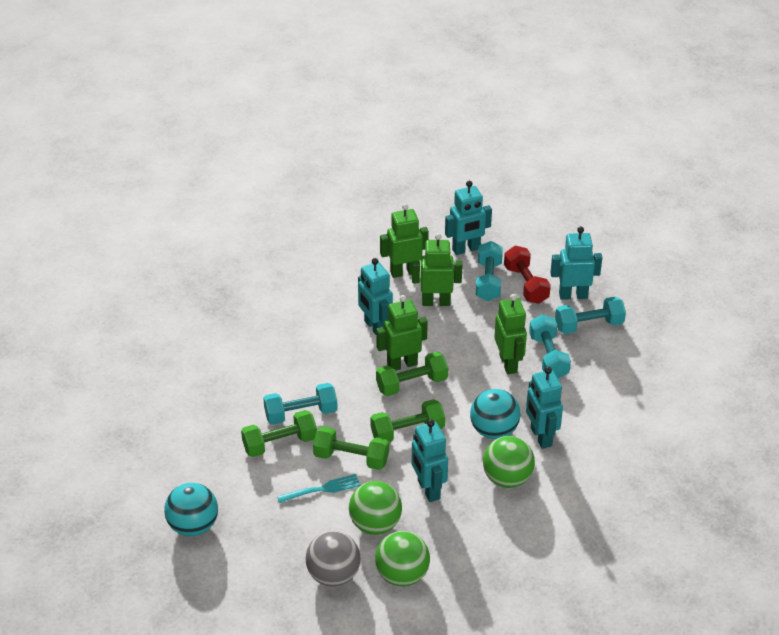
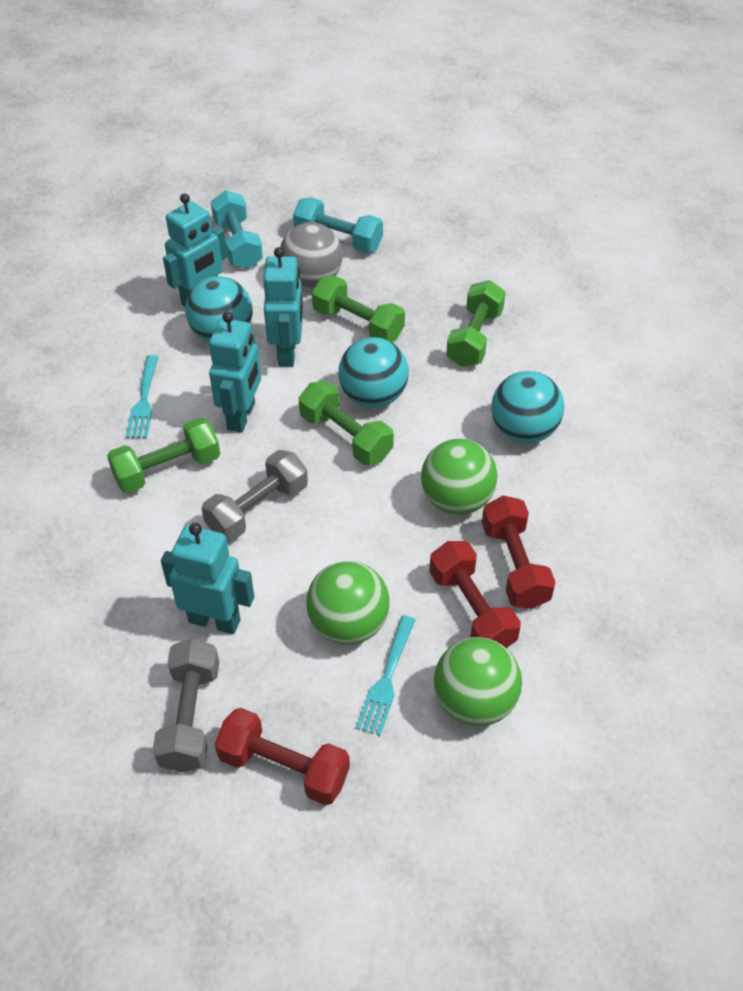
green robot: 4 -> 0
grey dumbbell: 0 -> 2
red dumbbell: 1 -> 3
turquoise ball: 2 -> 3
turquoise dumbbell: 4 -> 2
turquoise fork: 1 -> 2
turquoise robot: 5 -> 4

